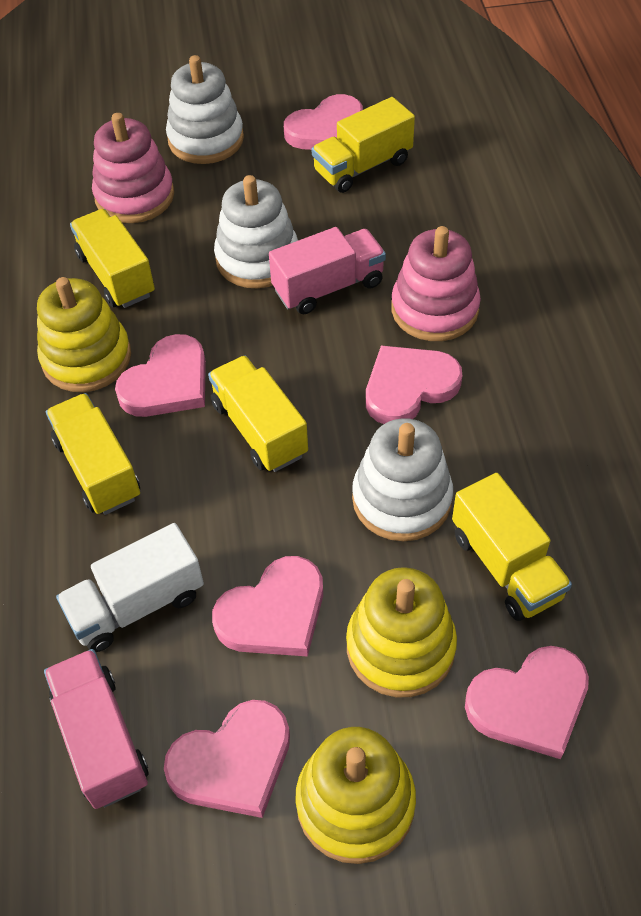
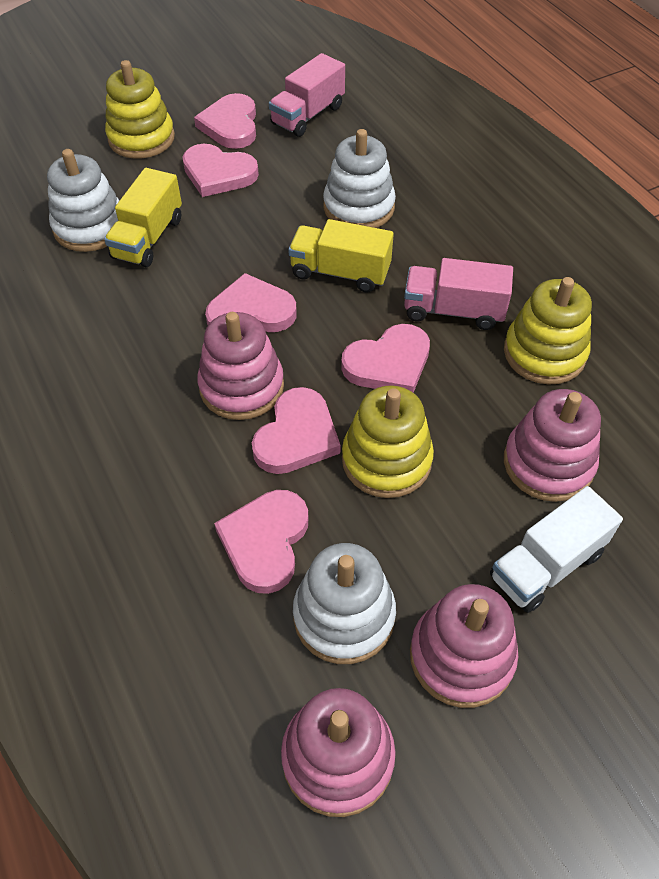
pink stacking toy: 2 -> 4
yellow truck: 5 -> 2

